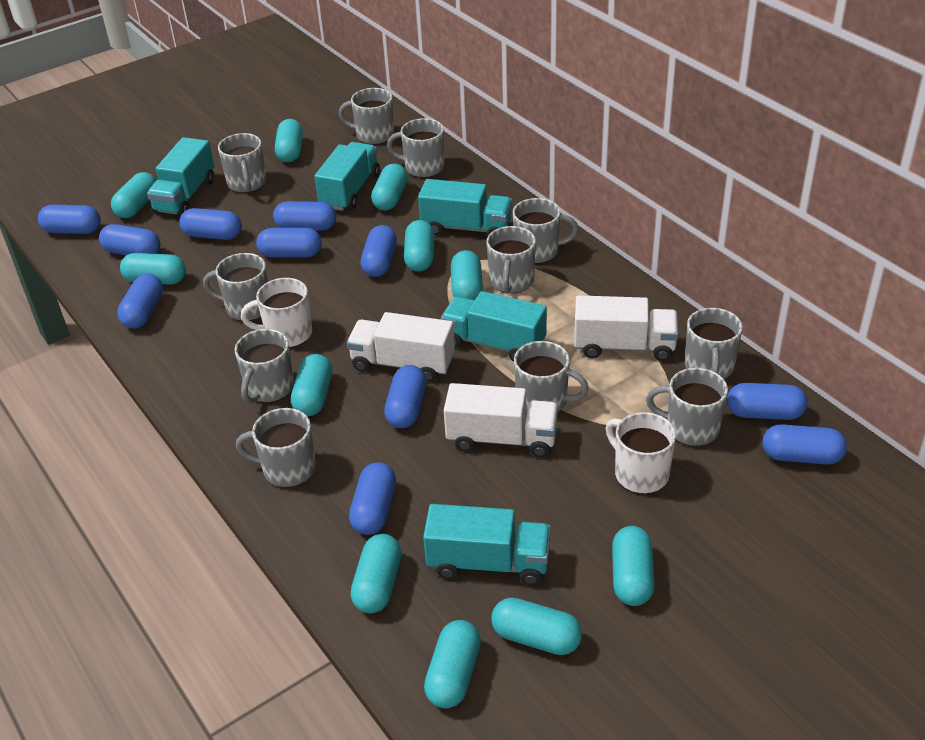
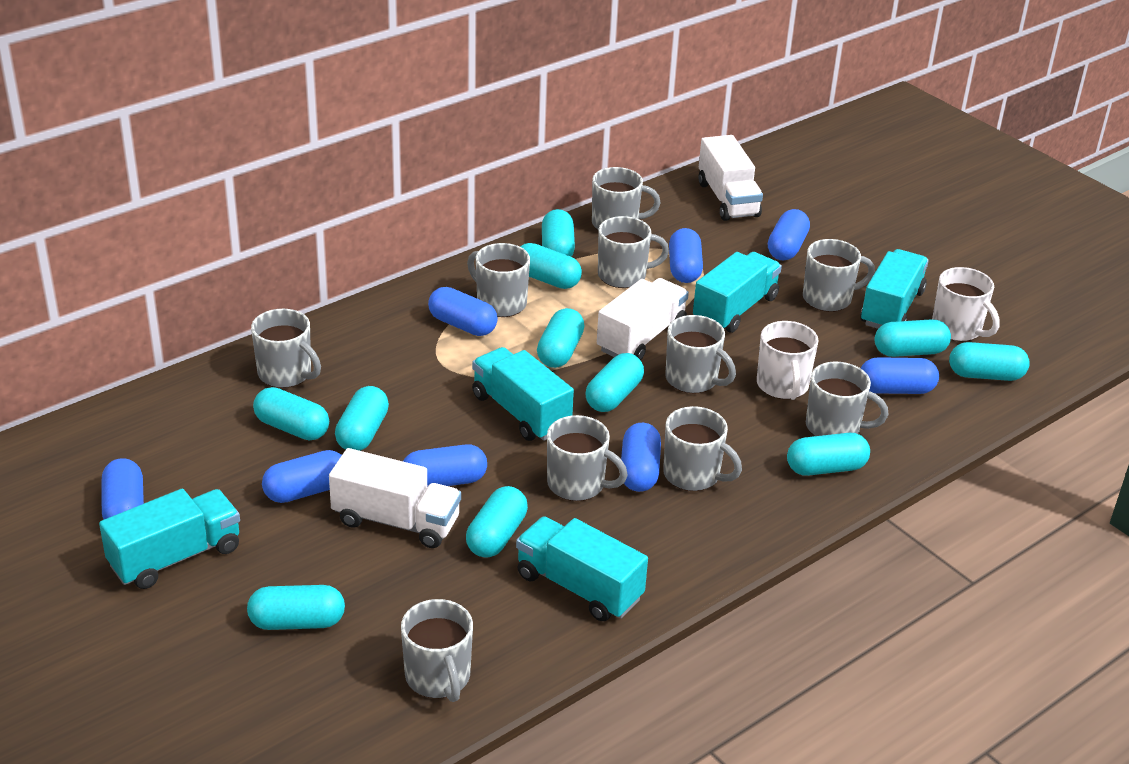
blue capsule: 11 -> 8
grey mug: 11 -> 10

